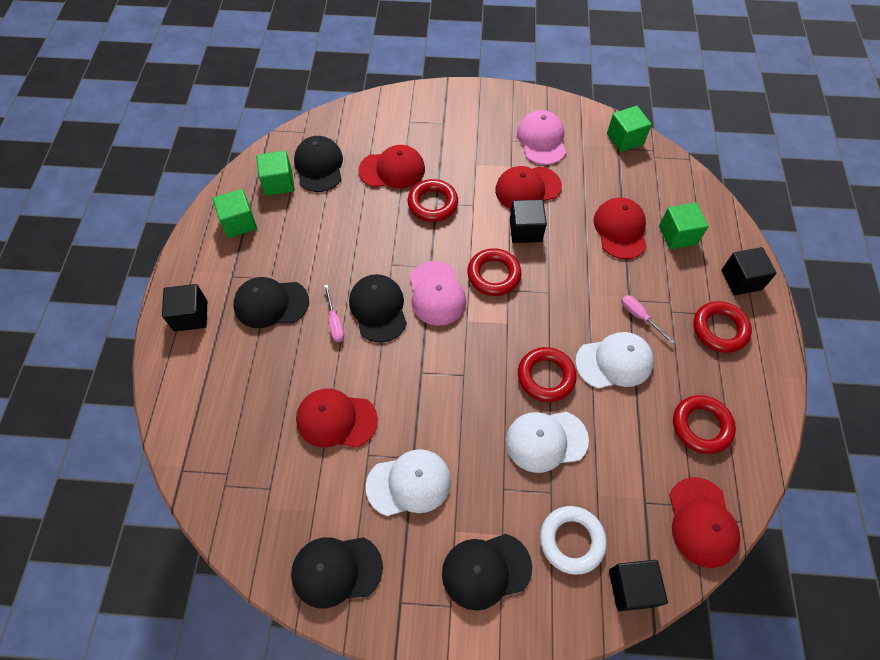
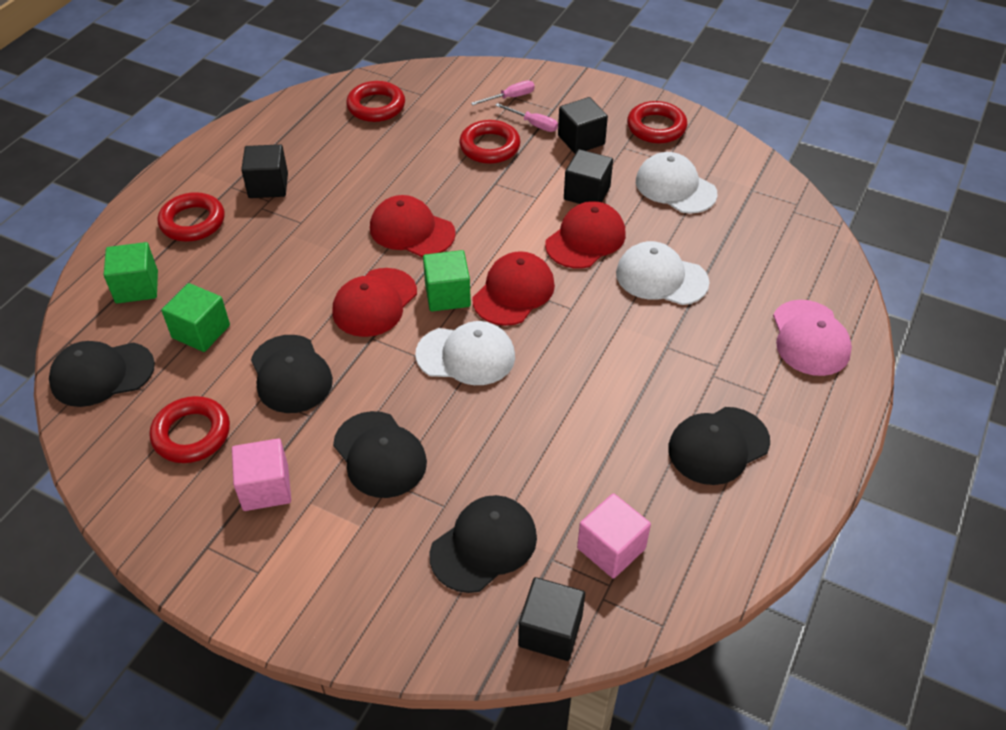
green cube: 4 -> 3
pink cap: 2 -> 1
pink cube: 0 -> 2
red cap: 5 -> 4
white ring: 1 -> 0

